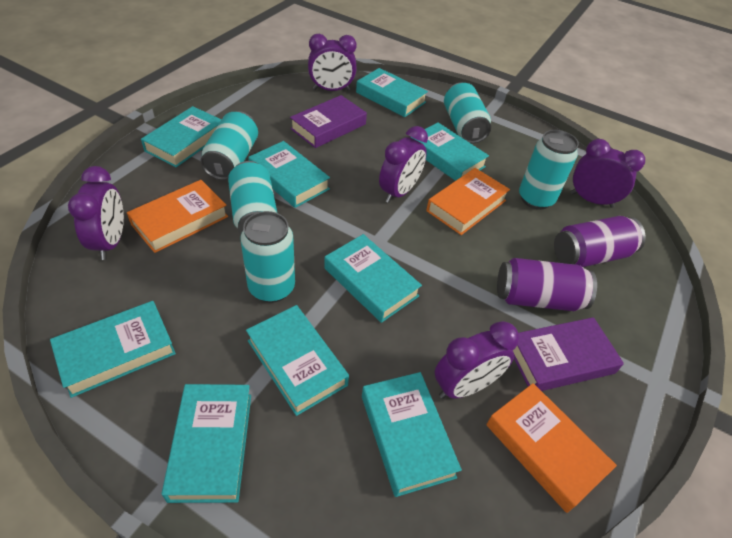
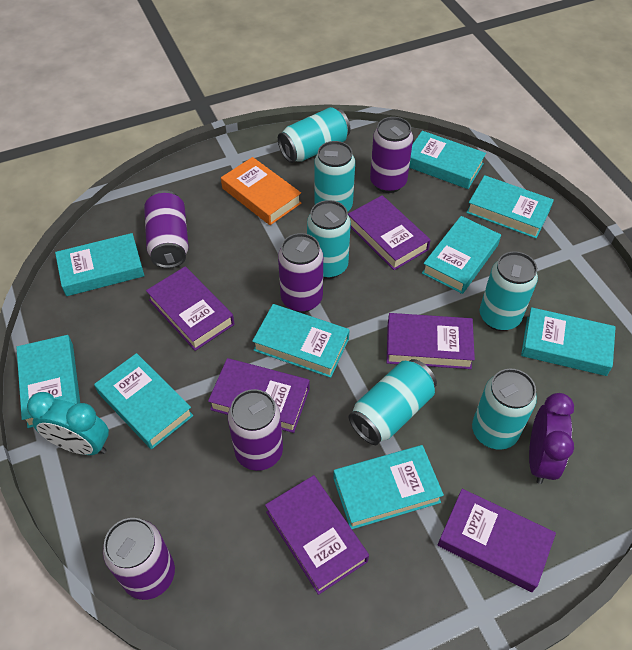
orange book: 3 -> 1
purple book: 2 -> 6
purple can: 2 -> 5
purple clock: 5 -> 1
turquoise can: 5 -> 6
turquoise clock: 0 -> 1

